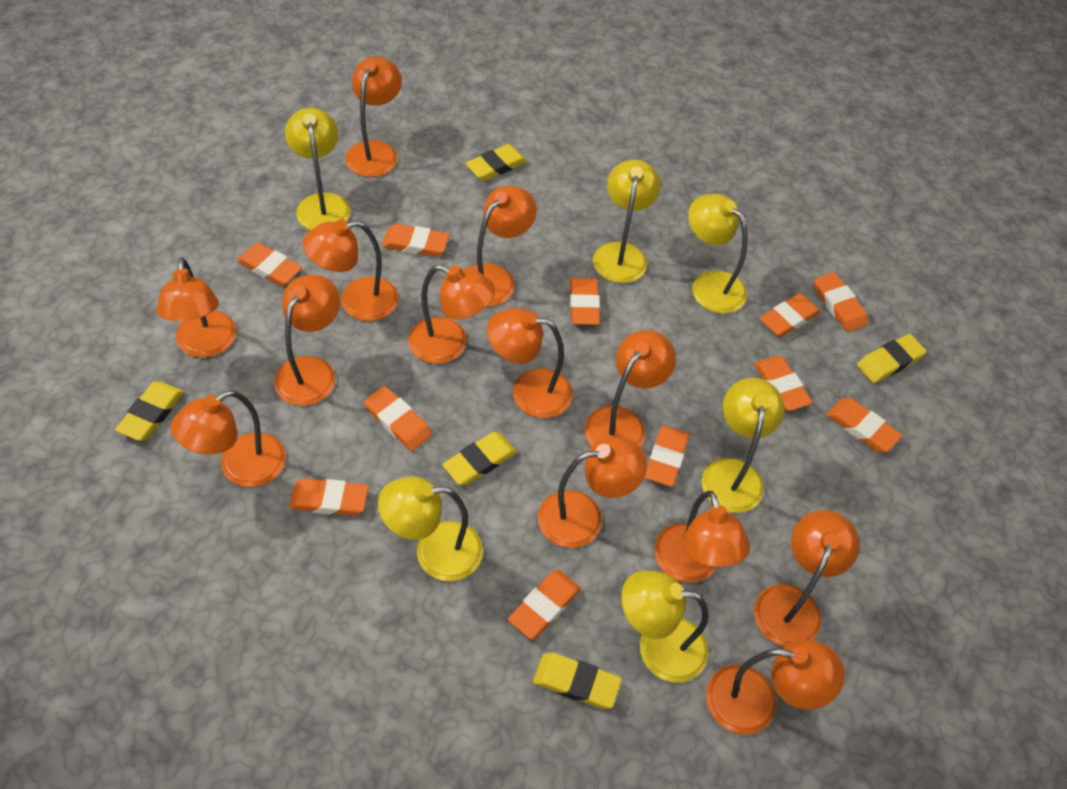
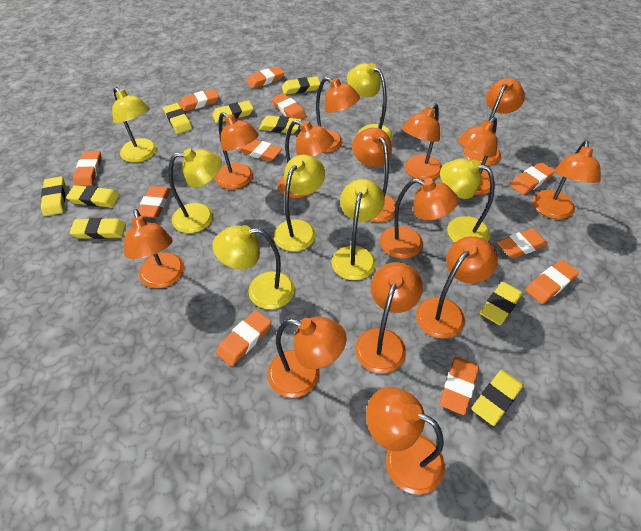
orange lamp: 13 -> 14
yellow eraser: 5 -> 9
yellow lamp: 6 -> 7

